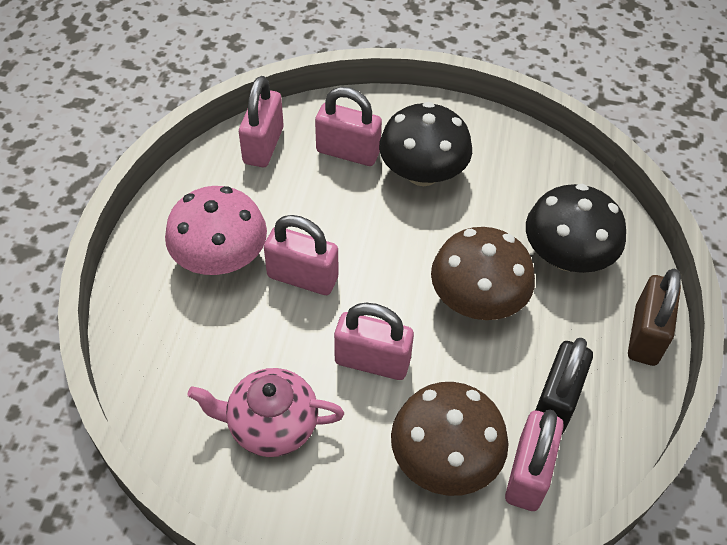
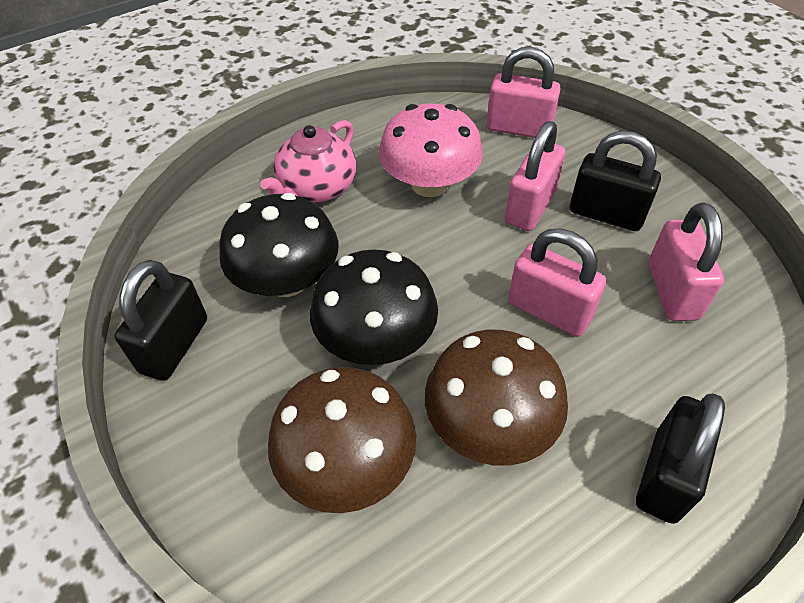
black padlock: 1 -> 3
brown padlock: 1 -> 0
pink padlock: 5 -> 4

